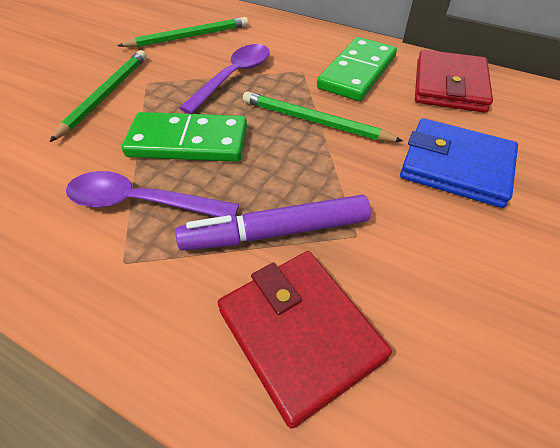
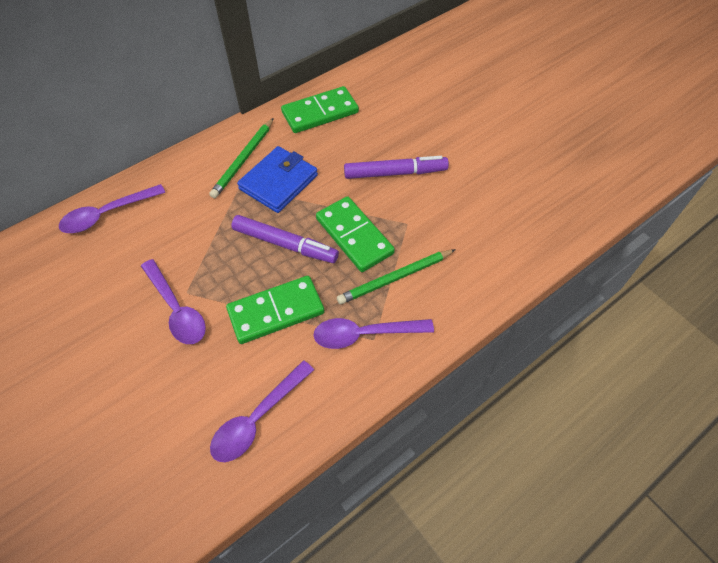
green domino: 2 -> 3
green pencil: 3 -> 2
purple marker: 1 -> 2
purple spoon: 2 -> 4
red wallet: 2 -> 0

